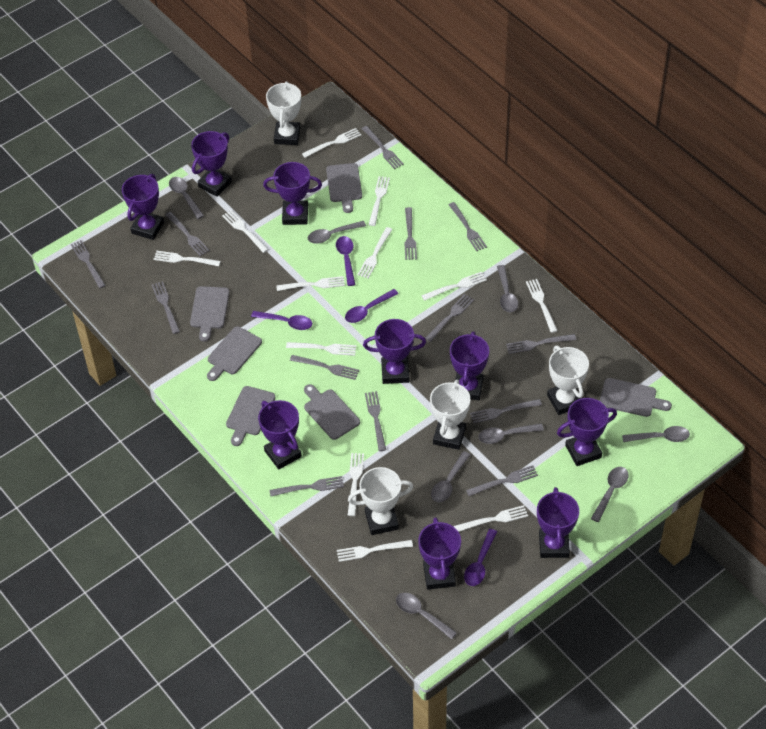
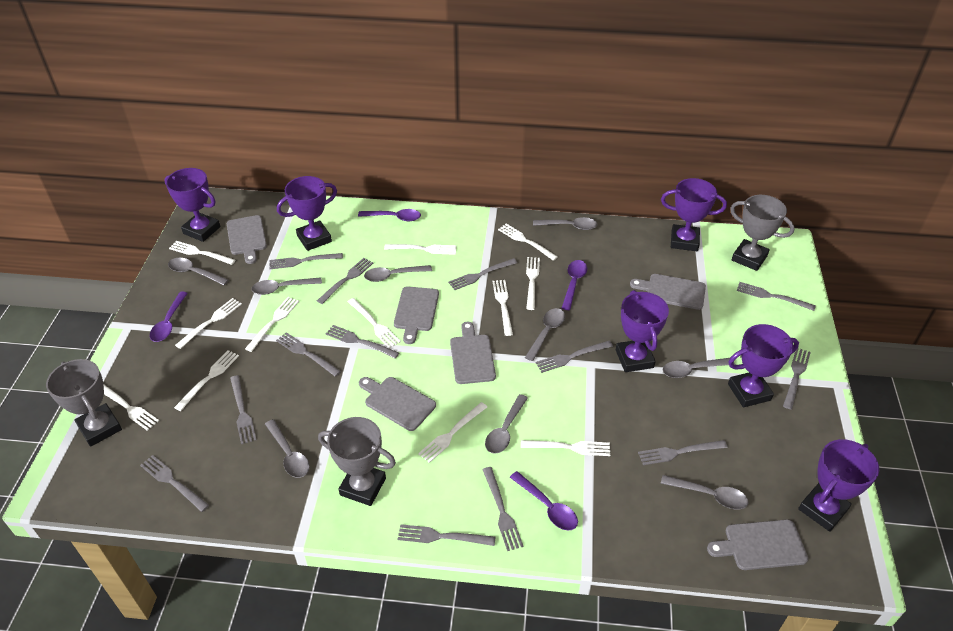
grey spoon: 8 -> 9
grey trophy: 0 -> 3
purple trophy: 9 -> 6
white trophy: 4 -> 0

